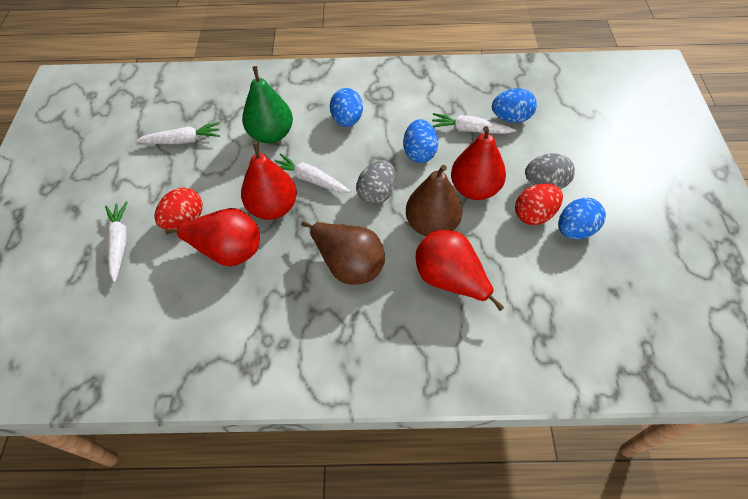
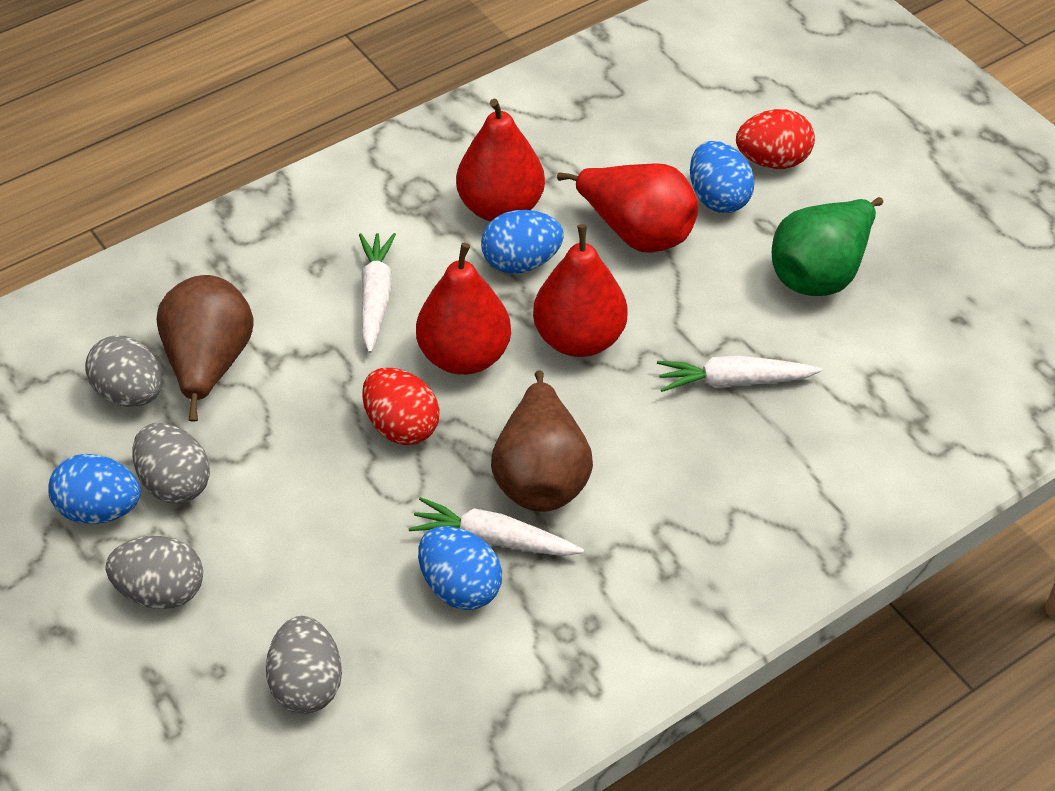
grey egg: 2 -> 4
white carrot: 4 -> 3

